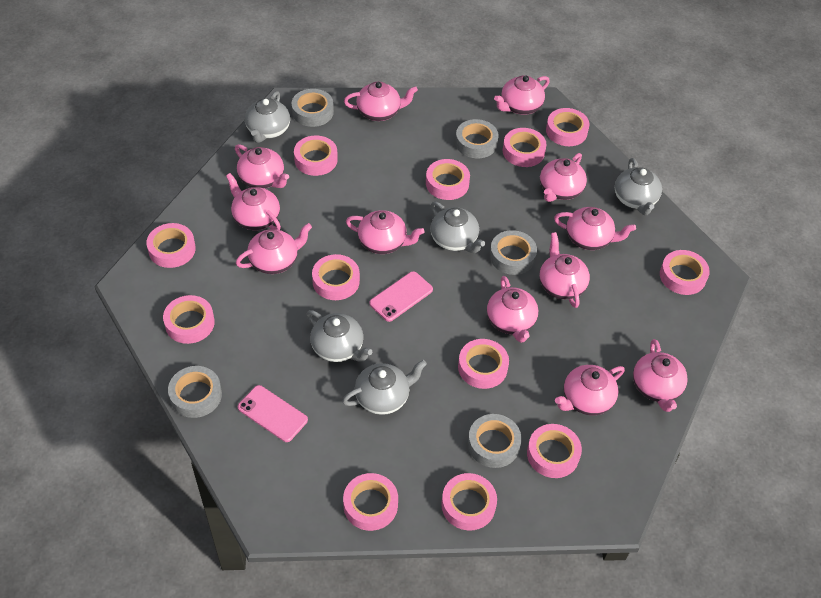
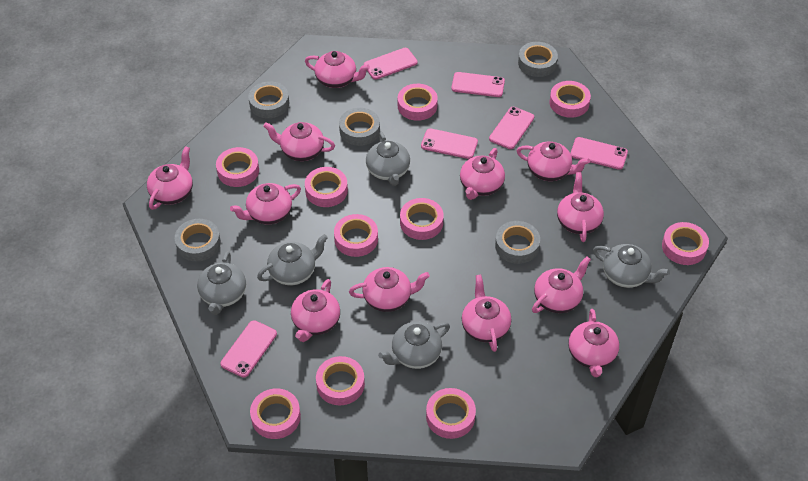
pink phone: 2 -> 6
pink tape: 12 -> 10

